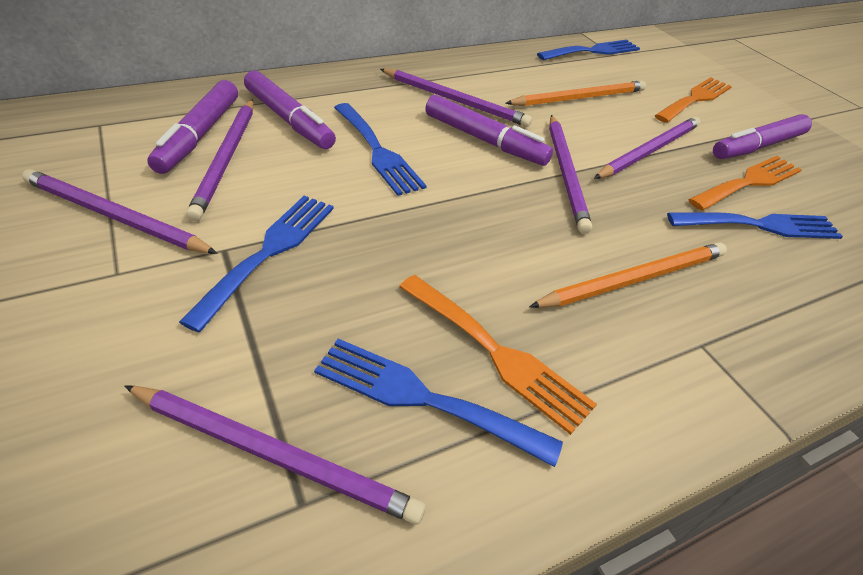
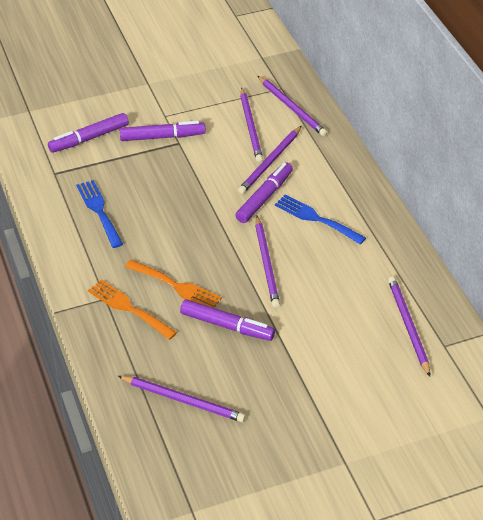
blue fork: 5 -> 2
orange fork: 3 -> 2
orange pencil: 2 -> 0

